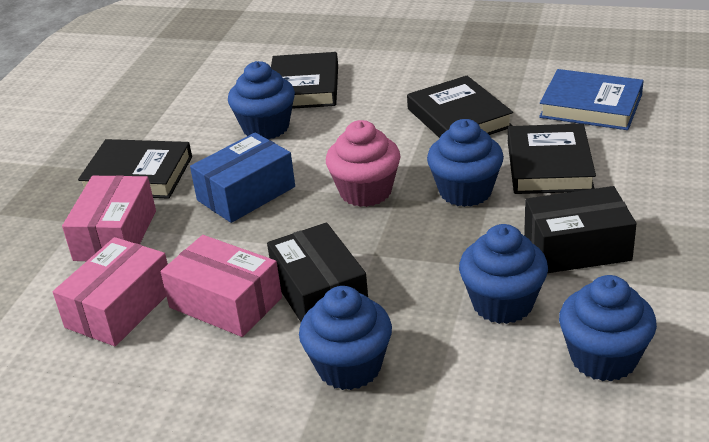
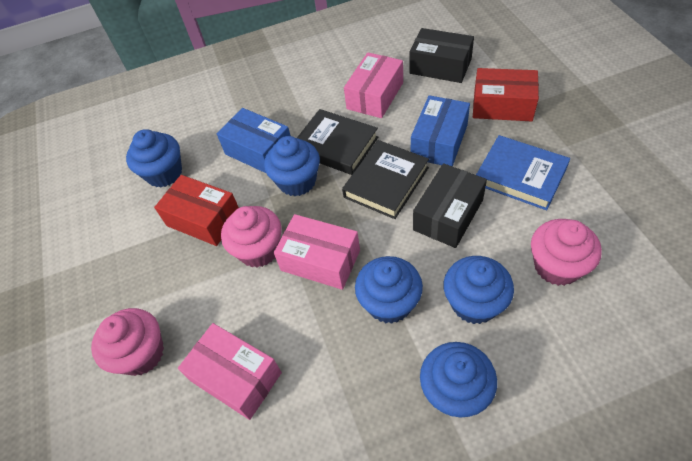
black book: 4 -> 2
blue box: 1 -> 2
pink cupcake: 1 -> 3
red box: 0 -> 2

